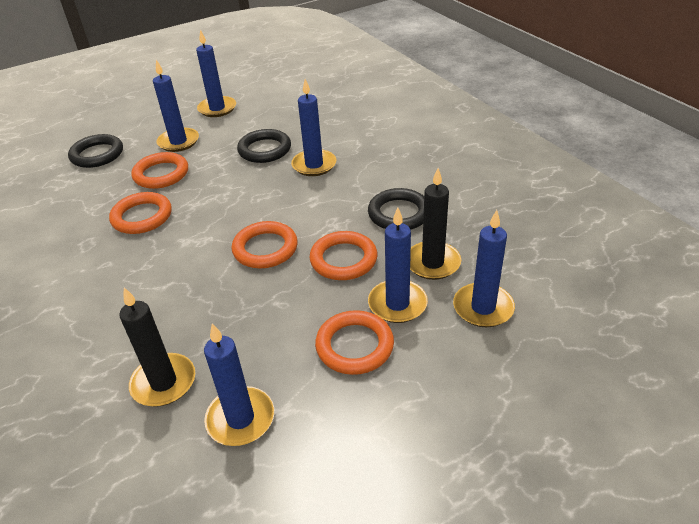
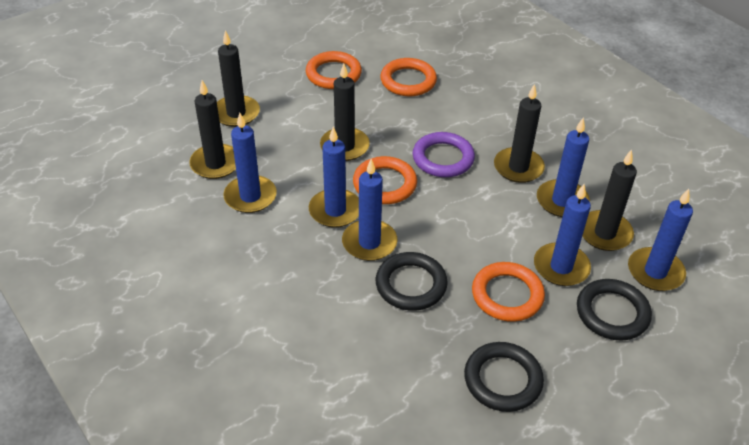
black candle: 2 -> 5
orange ring: 5 -> 4
purple ring: 0 -> 1

